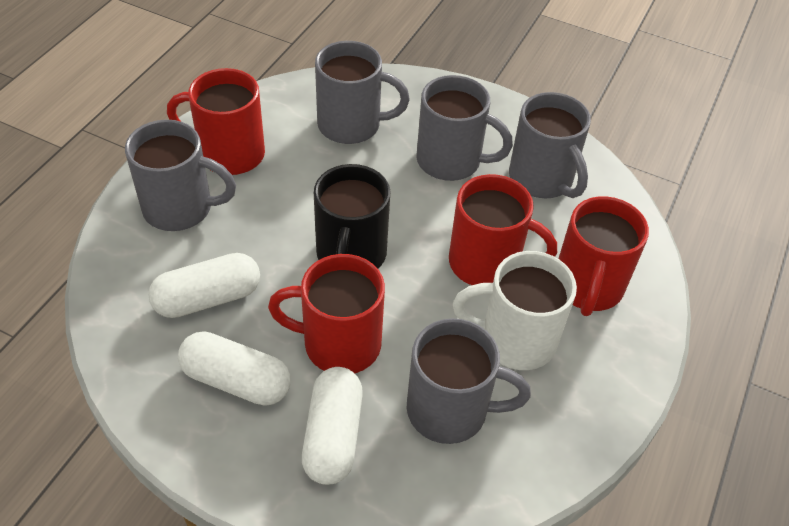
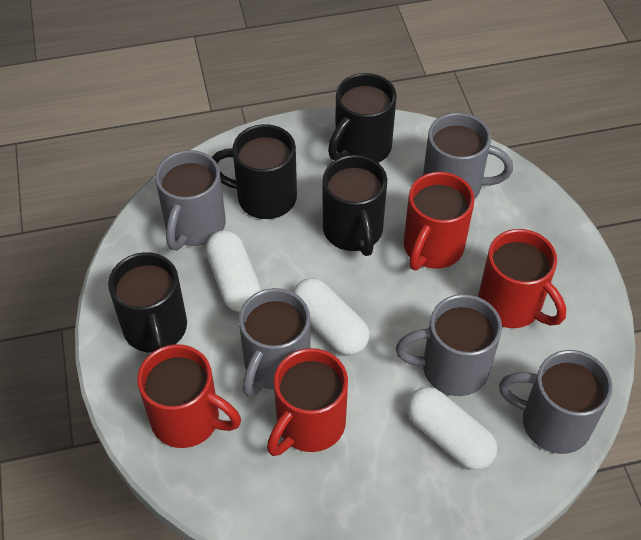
black mug: 1 -> 4
white mug: 1 -> 0

